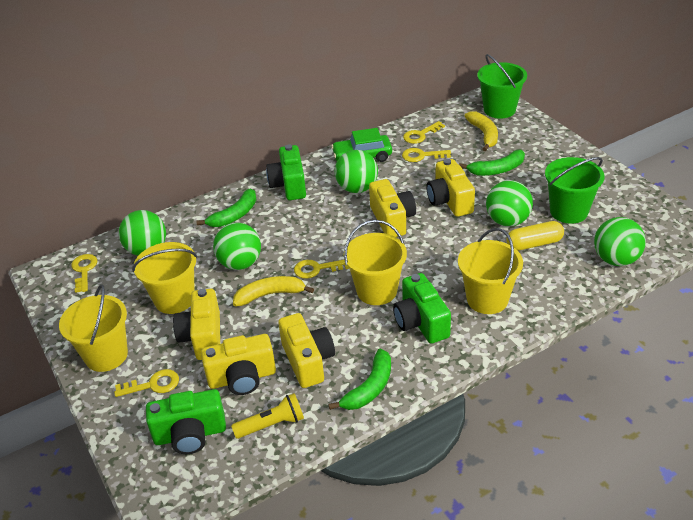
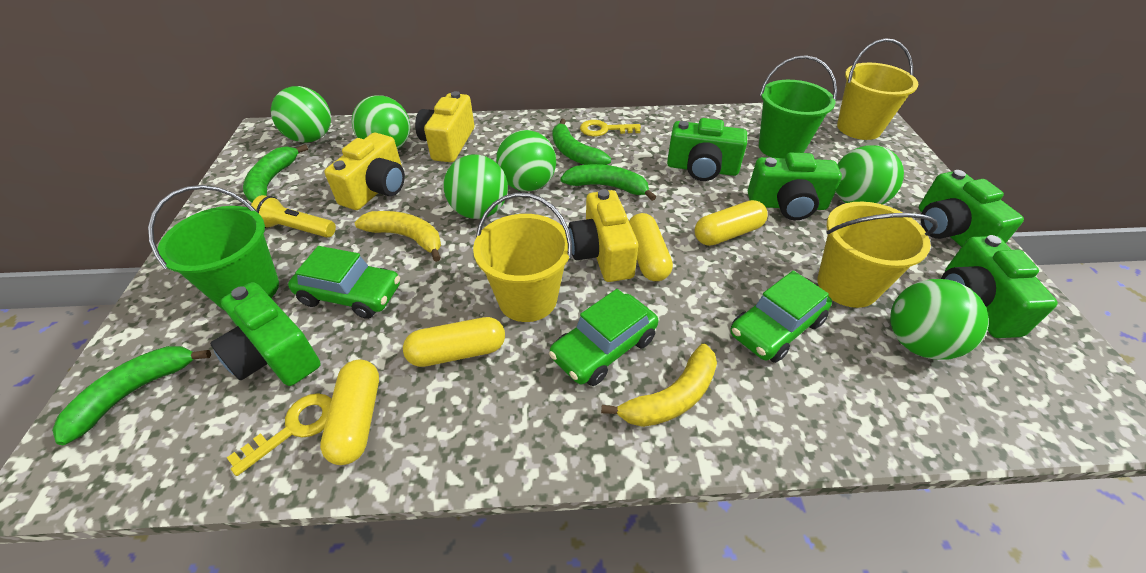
green ball: 5 -> 6
green banana: 3 -> 4
green camera: 3 -> 5
green car: 1 -> 3
yellow bucket: 4 -> 3
yellow camera: 5 -> 3
yellow capsule: 1 -> 4
yellow key: 5 -> 2

